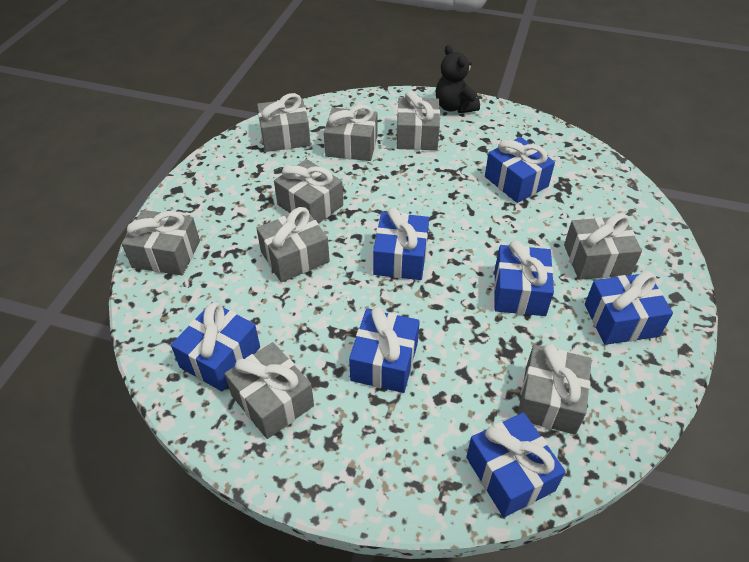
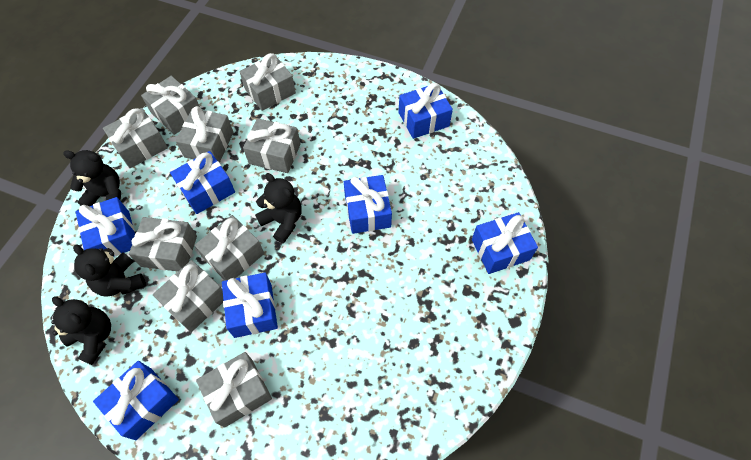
black teddy bear: 1 -> 4

